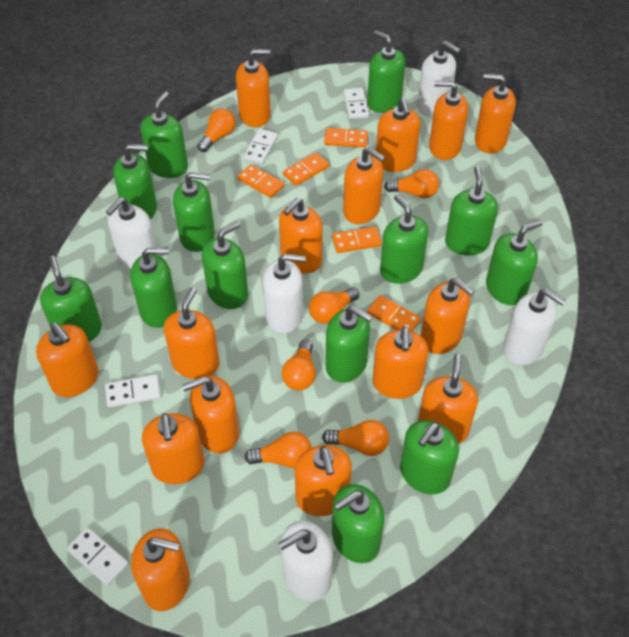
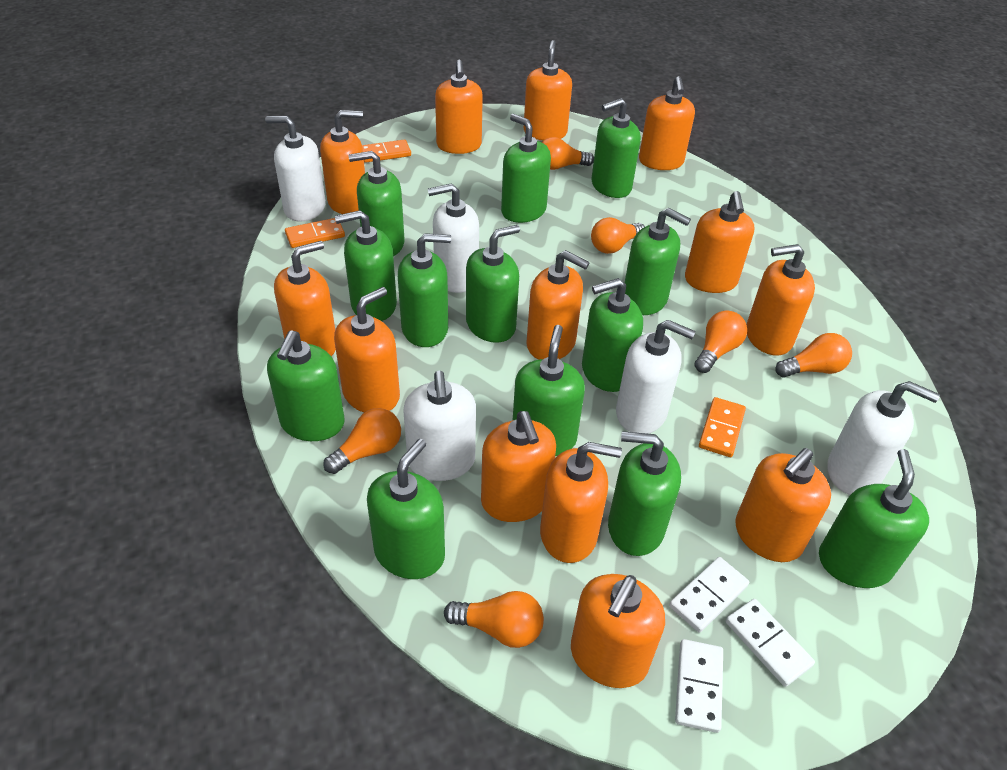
orange domino: 5 -> 3
orange soap dispenser: 15 -> 13
white domino: 4 -> 3

